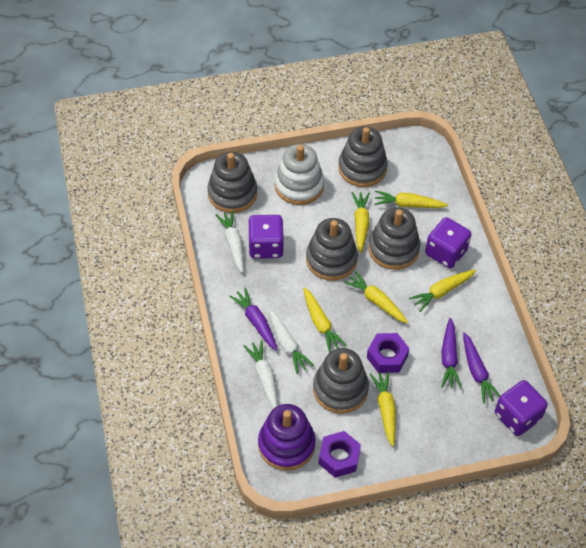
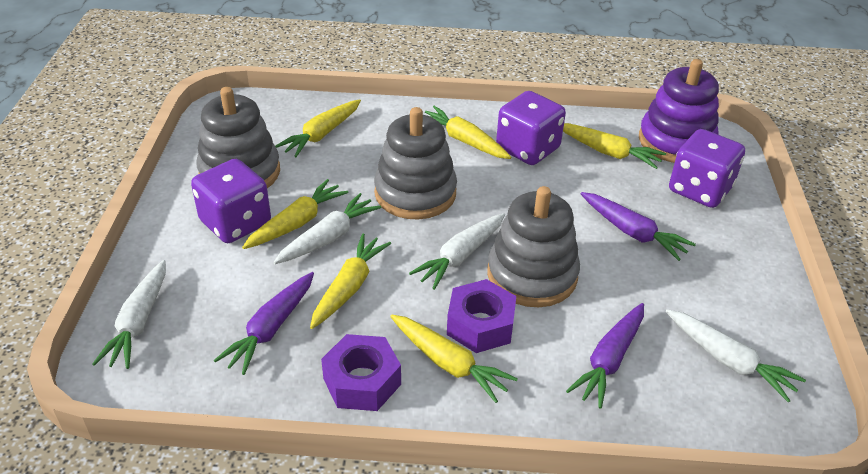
grey stacking toy: 5 -> 3
white carrot: 3 -> 4
white stacking toy: 1 -> 0

